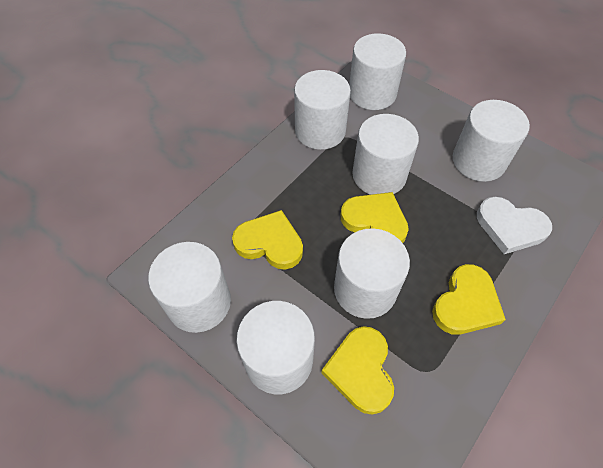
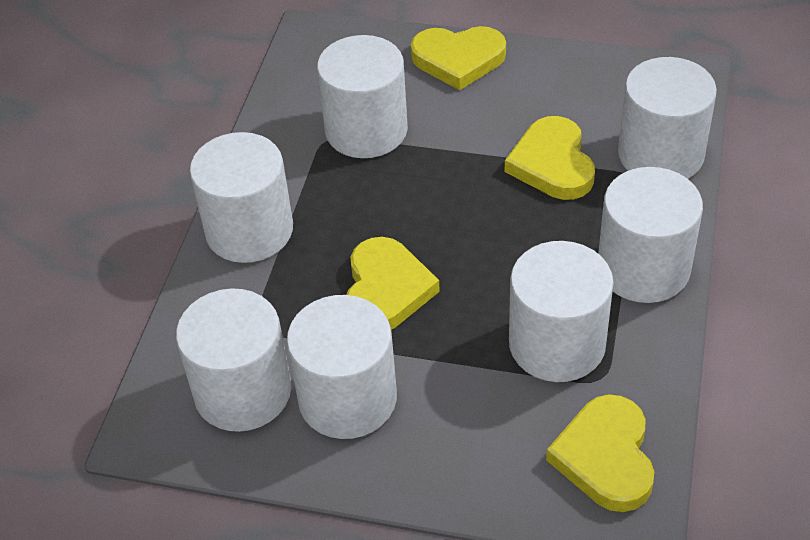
white heart: 1 -> 0

